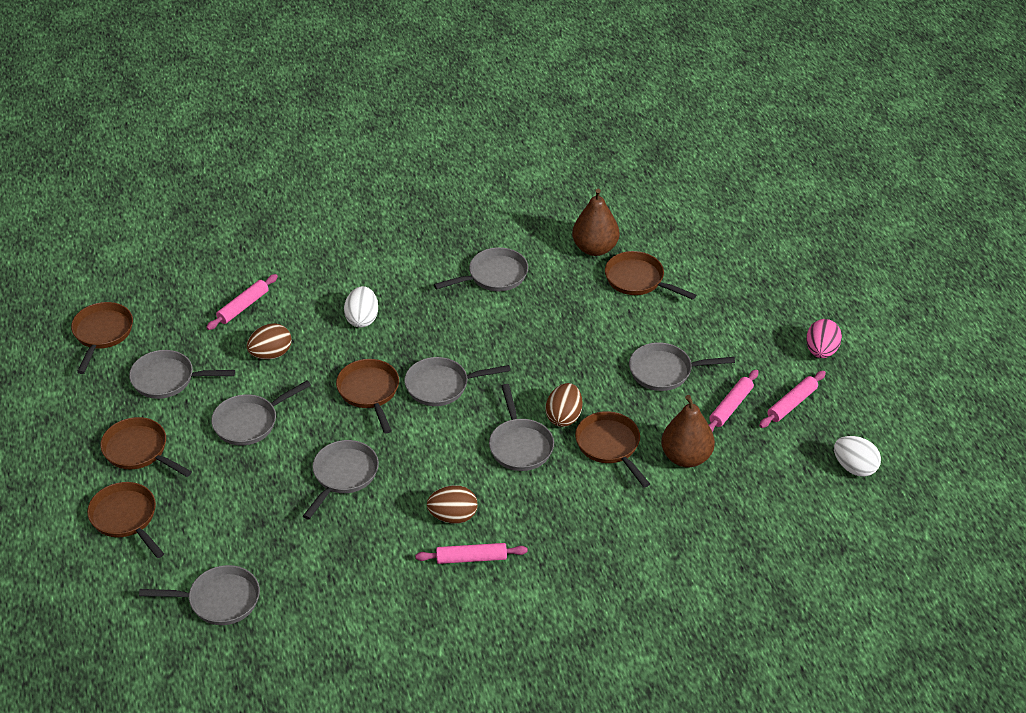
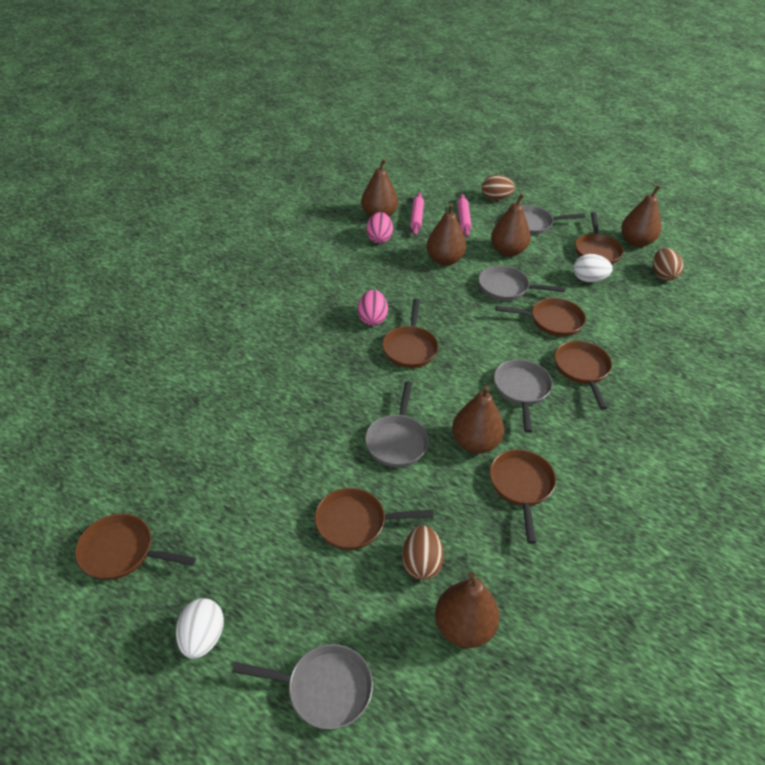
brown pan: 6 -> 7
brown pear: 2 -> 6
grey pan: 8 -> 5
pink egg: 1 -> 2
pink rolling pin: 4 -> 2

